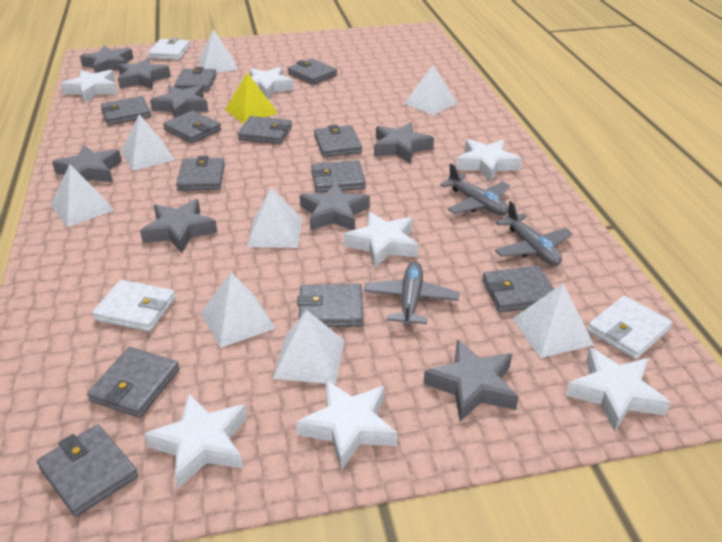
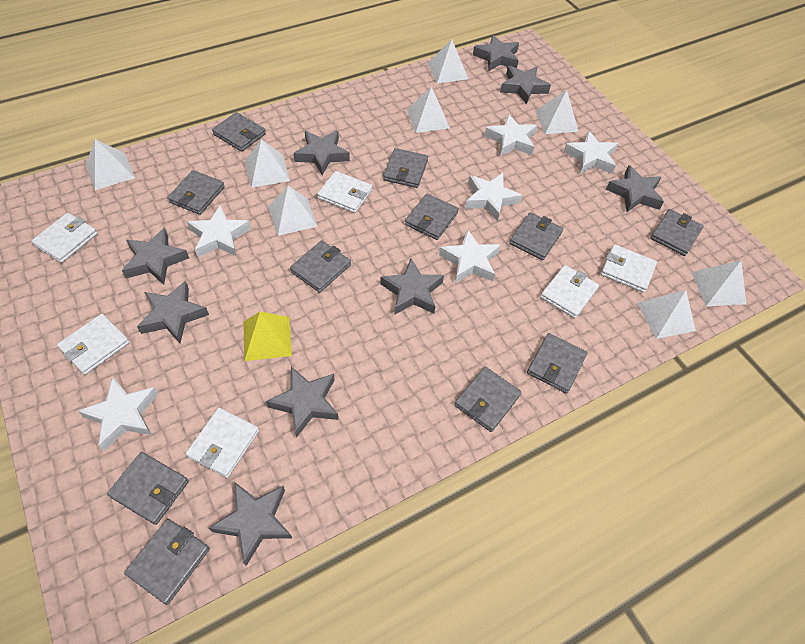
grey plane: 3 -> 0
grey star: 8 -> 9
grey wallet: 12 -> 11
white star: 7 -> 6
white wallet: 3 -> 6

